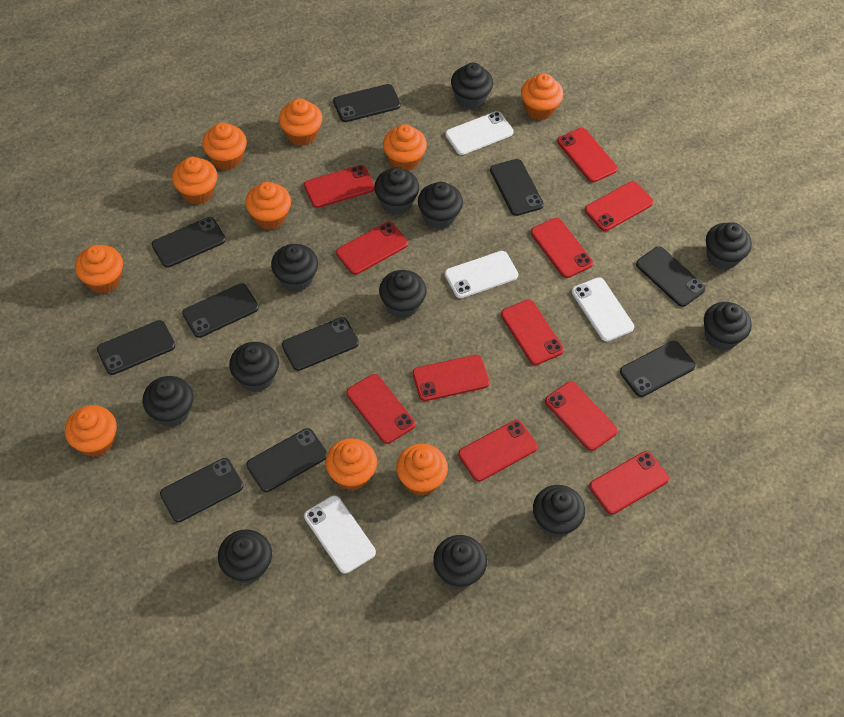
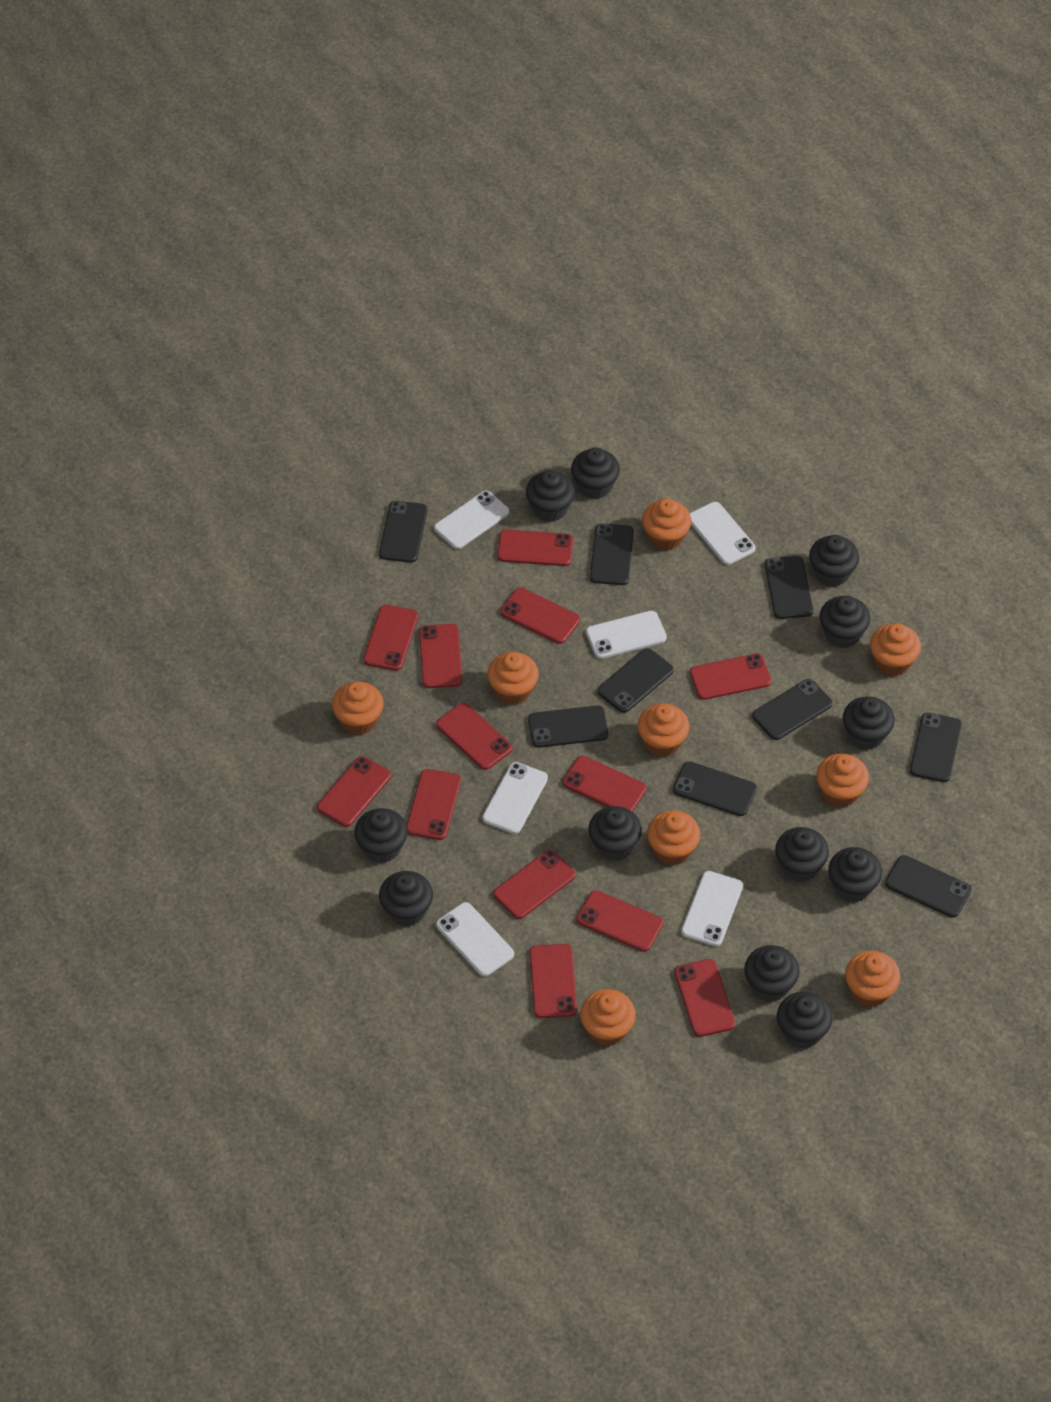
black phone: 10 -> 9
orange cupcake: 10 -> 9
red phone: 11 -> 13
white phone: 4 -> 6

